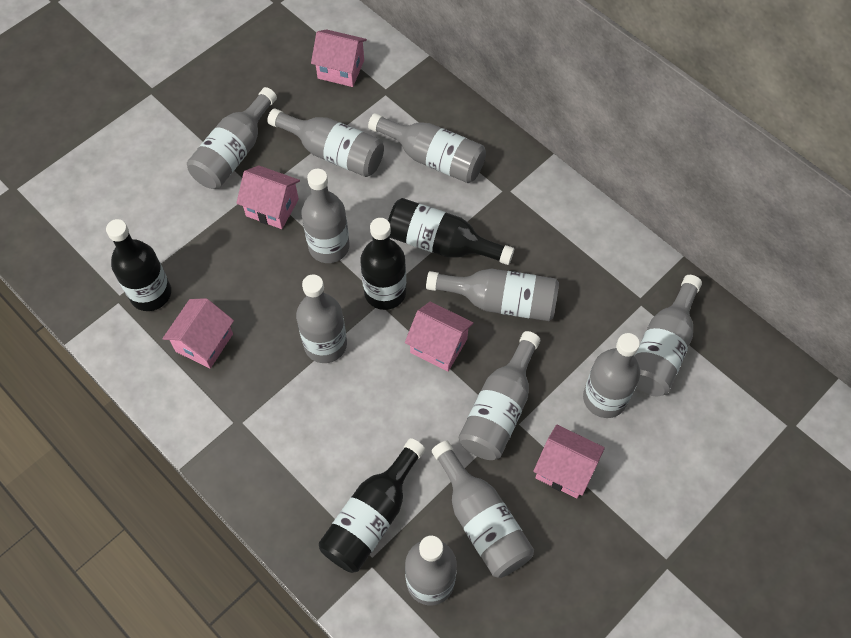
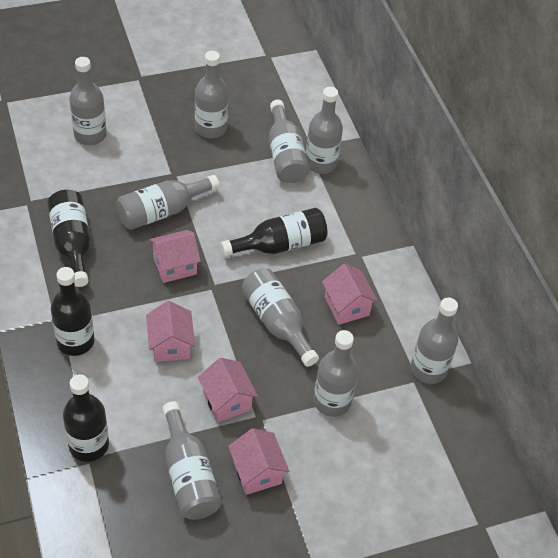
grey bottle: 11 -> 9

